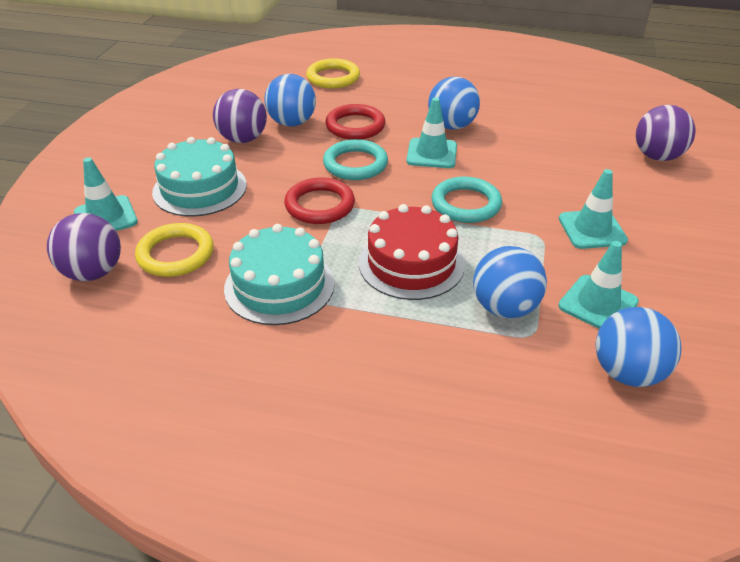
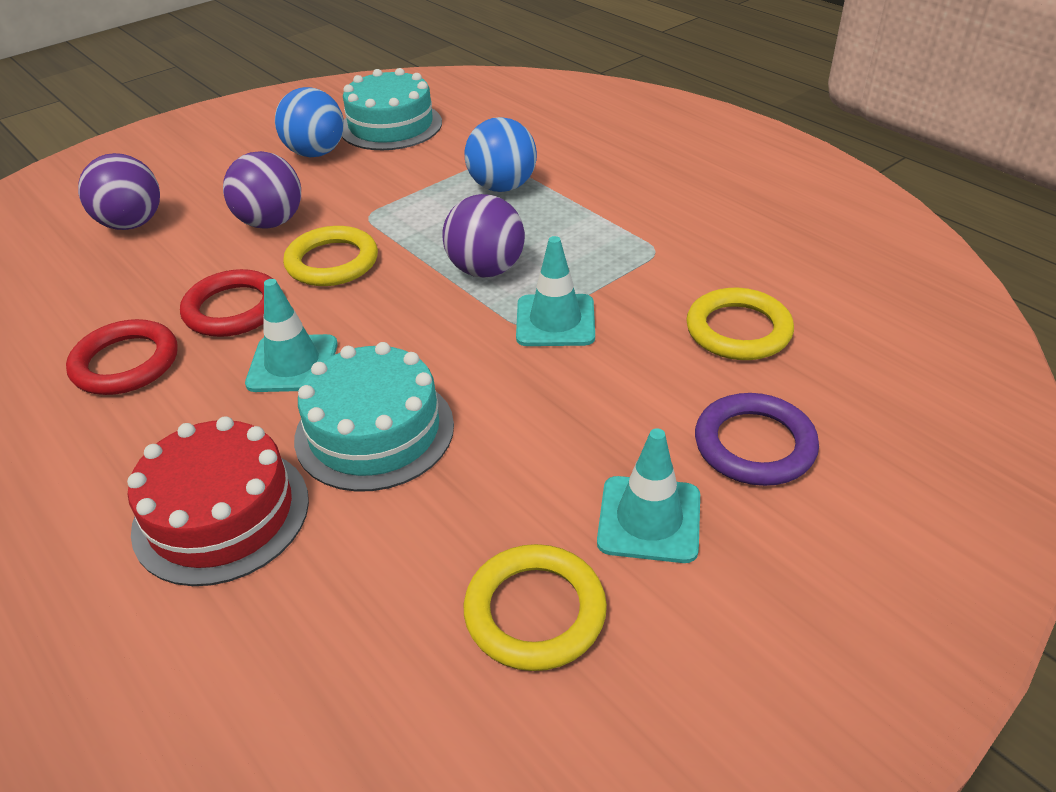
blue ball: 4 -> 2
purple ring: 0 -> 1
turquoise ring: 2 -> 0
turquoise traffic cone: 4 -> 3
yellow ring: 2 -> 3

